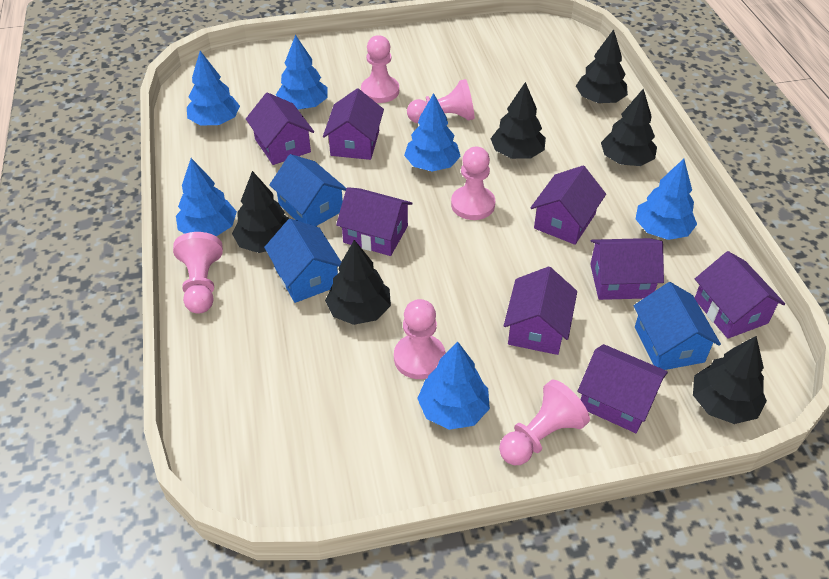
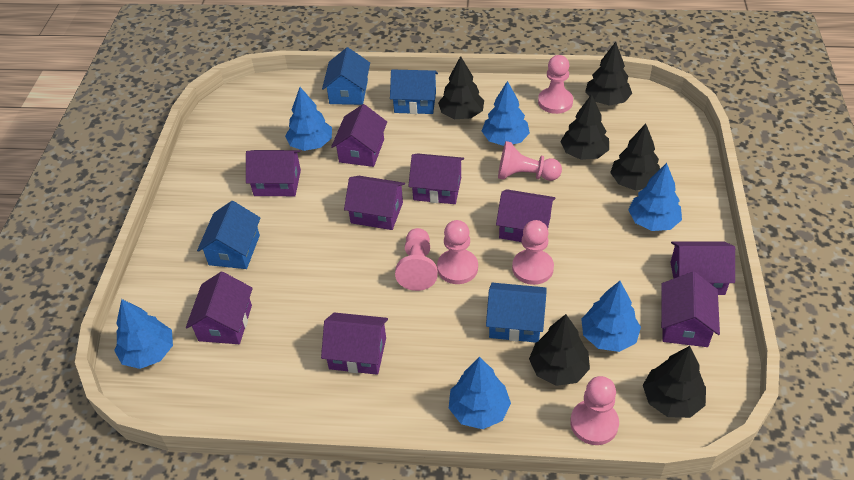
blue house: 3 -> 4
purple house: 8 -> 9

